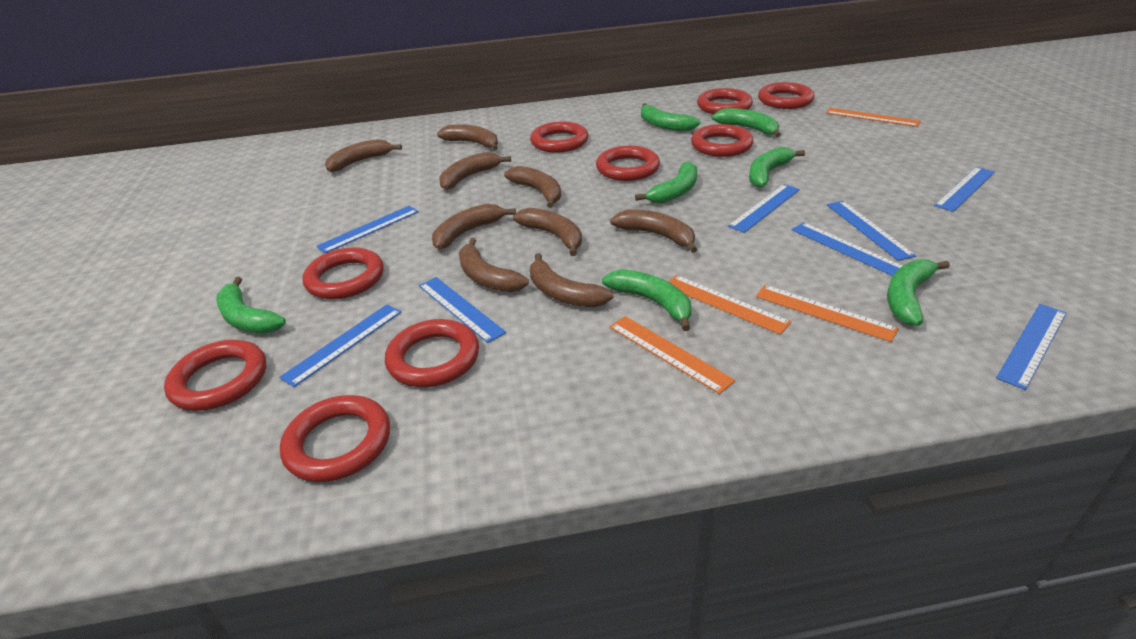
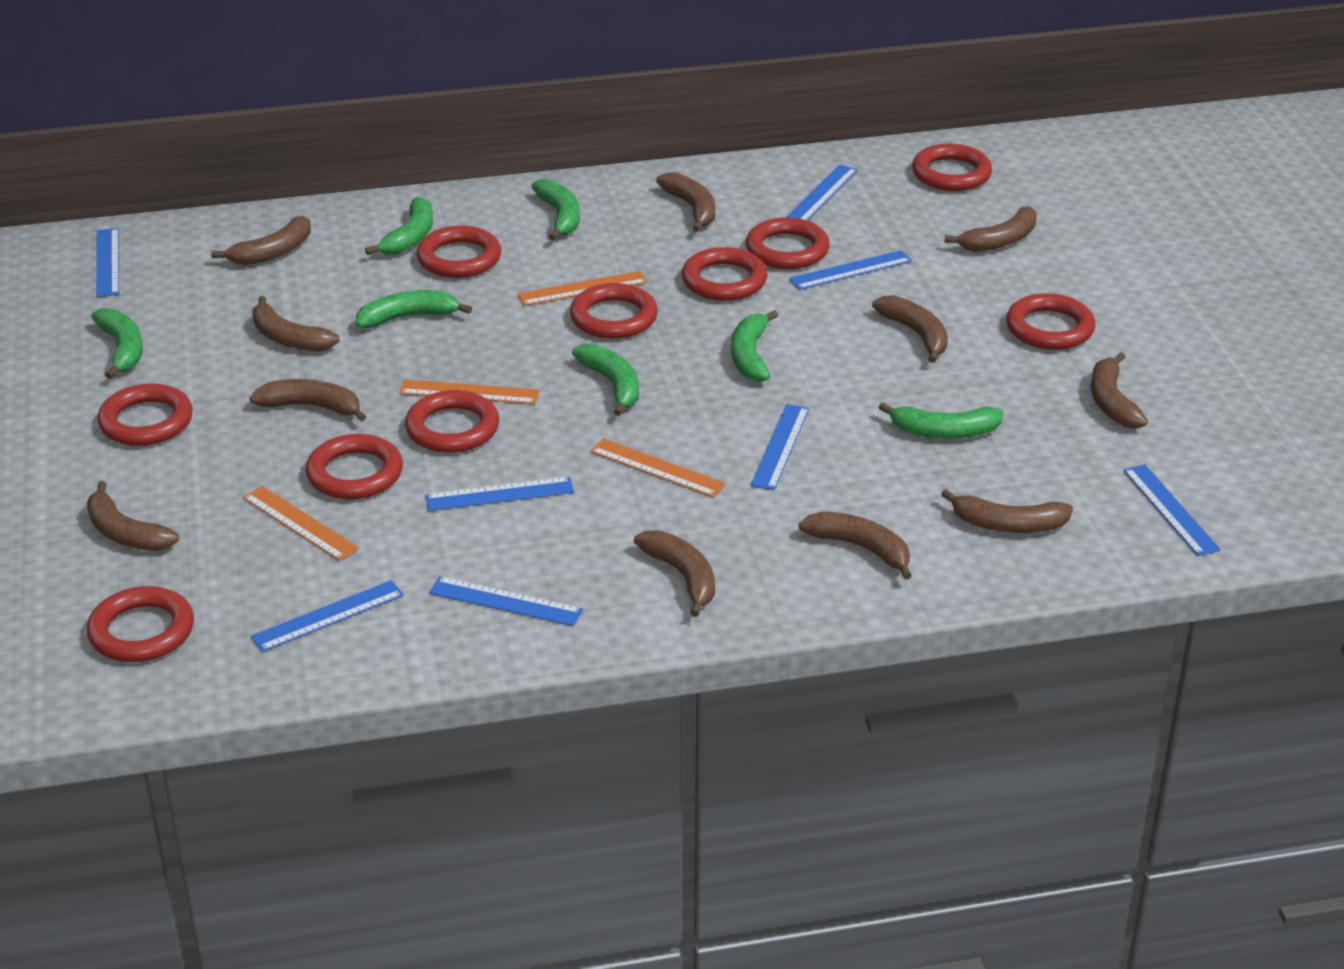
brown banana: 9 -> 11
red ring: 9 -> 10

